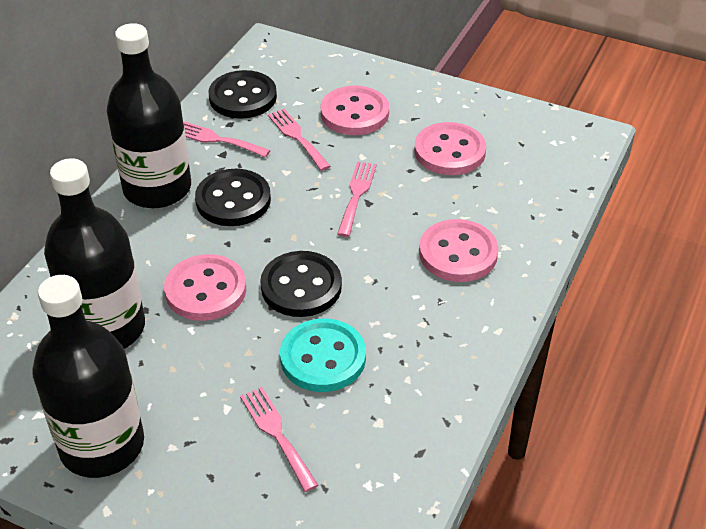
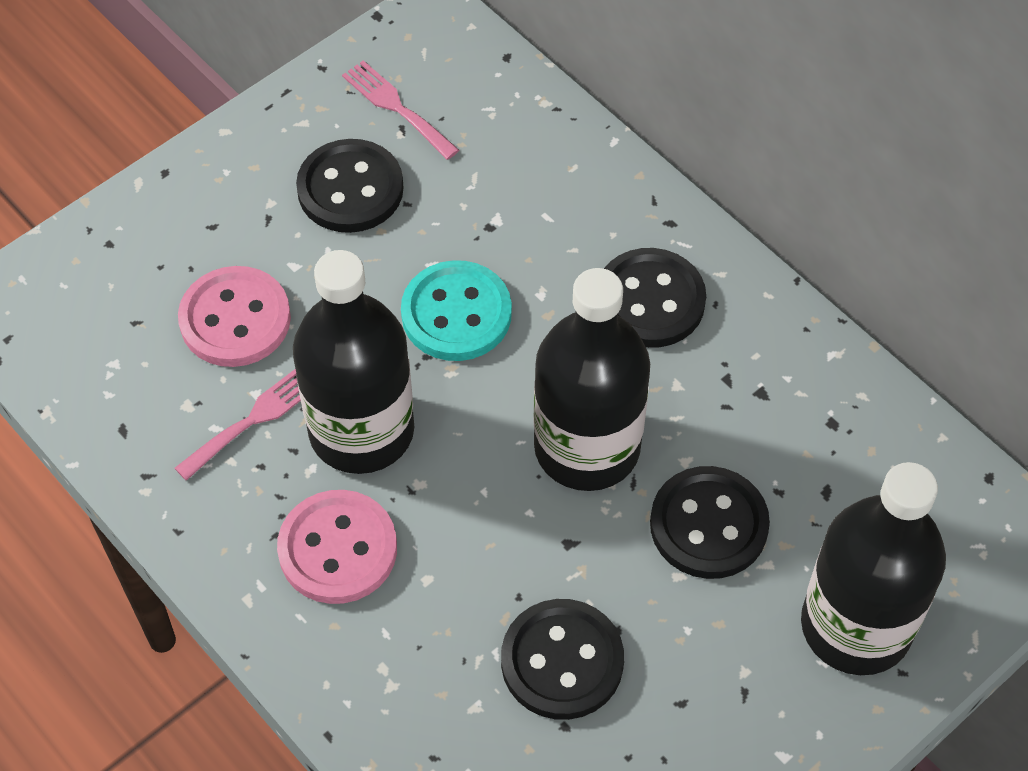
black button: 3 -> 4
pink button: 4 -> 2
pink fork: 4 -> 2

